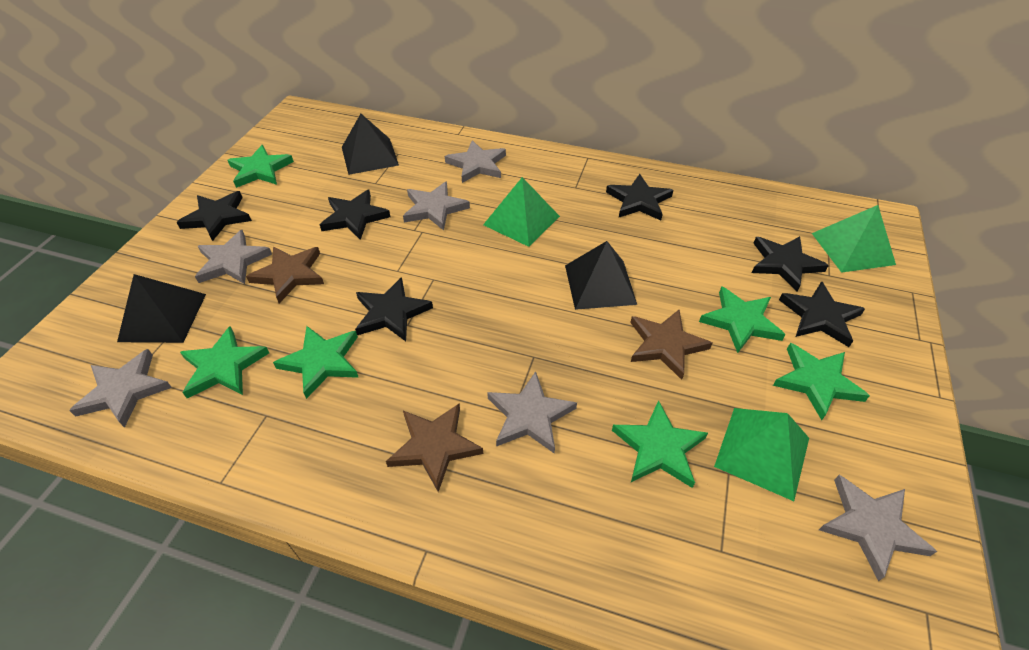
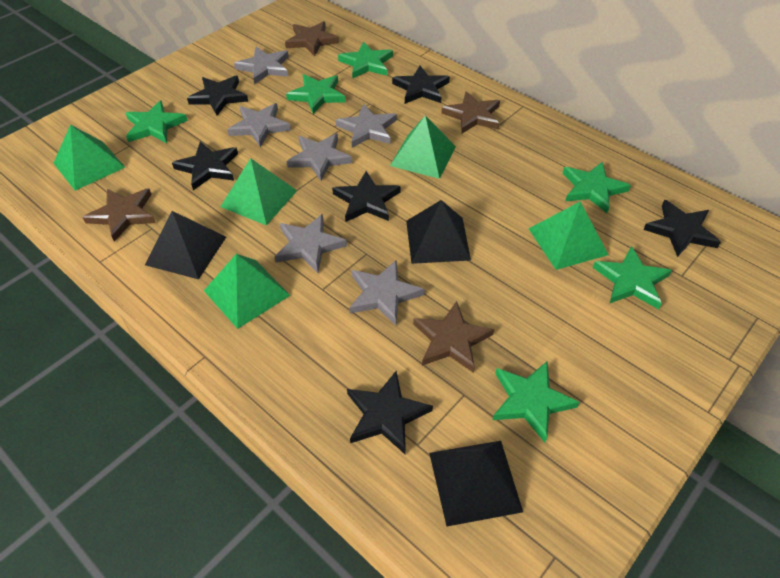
brown star: 3 -> 4
green pyramid: 3 -> 5

